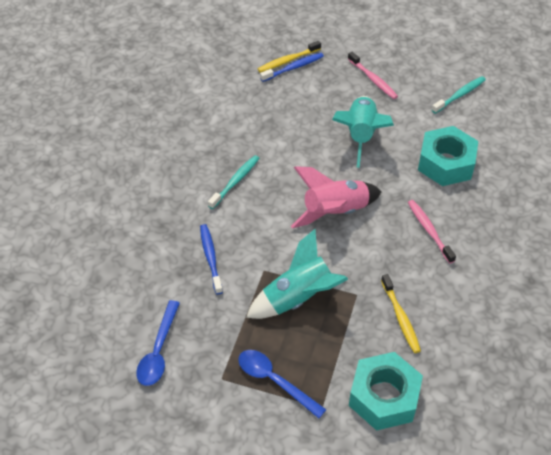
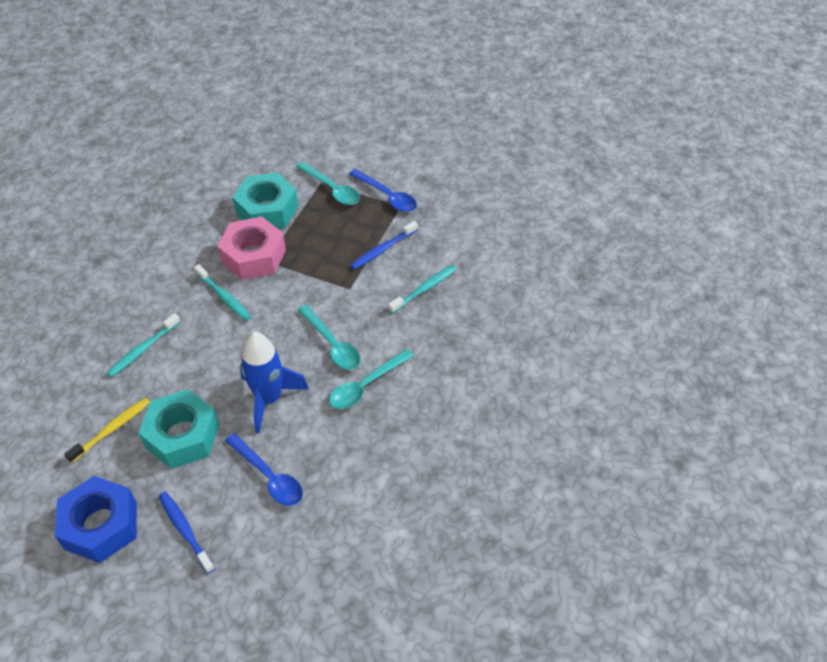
blue nut: 0 -> 1
blue rocket: 0 -> 1
pink nut: 0 -> 1
pink rocket: 1 -> 0
pink toothbrush: 2 -> 0
turquoise rocket: 2 -> 0
turquoise spoon: 0 -> 3
turquoise toothbrush: 2 -> 3
yellow toothbrush: 2 -> 1

